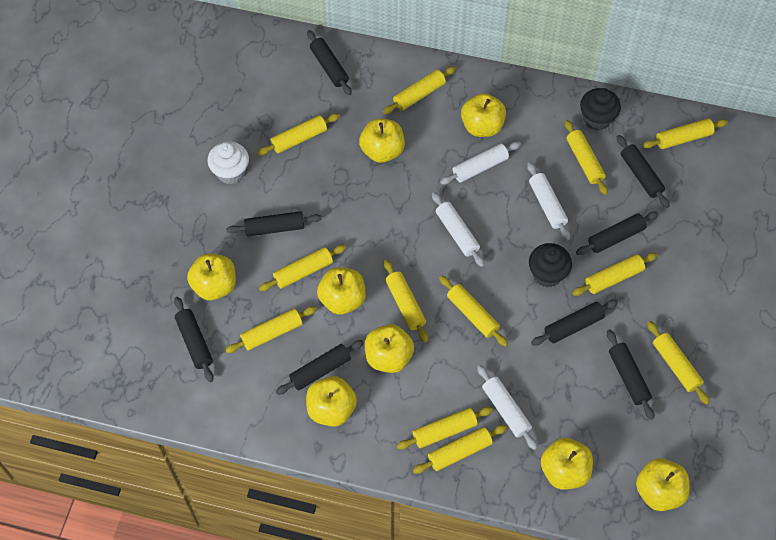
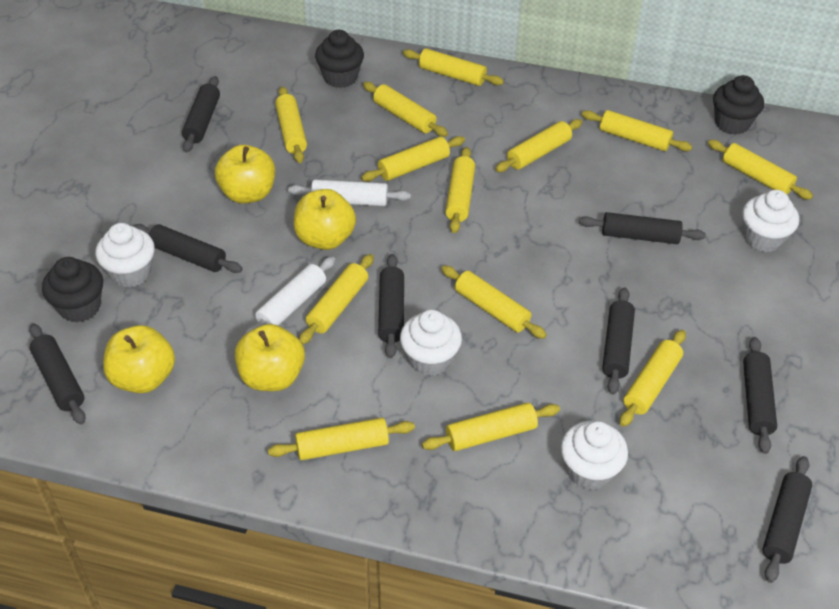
black cupcake: 2 -> 3
white cupcake: 1 -> 4
white rolling pin: 4 -> 2
yellow apple: 8 -> 4
yellow rolling pin: 12 -> 13

